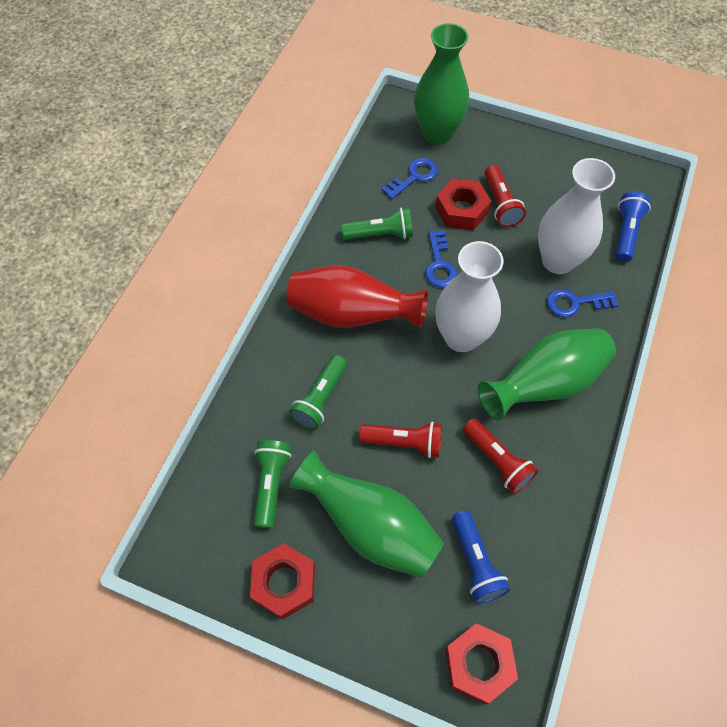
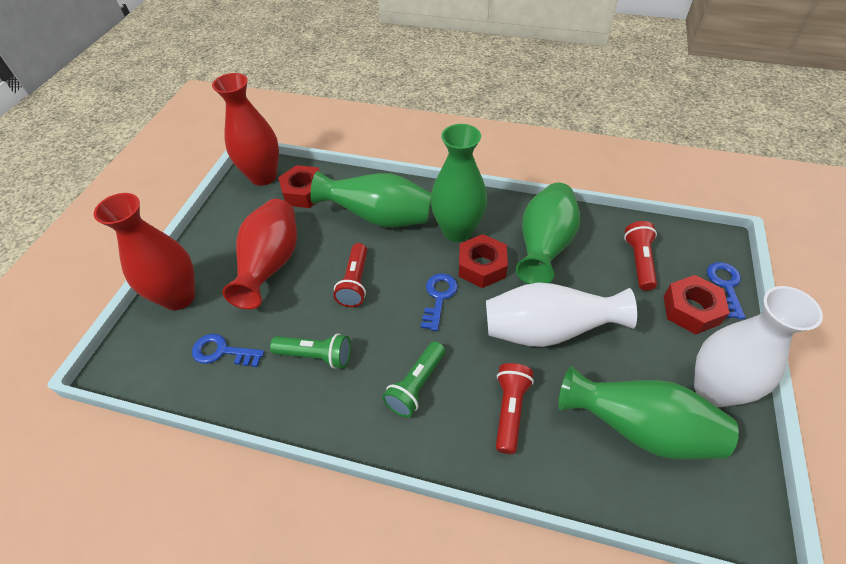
blue flashlight: 2 -> 0
green flashlight: 3 -> 2
green vase: 3 -> 4
red vase: 1 -> 3

